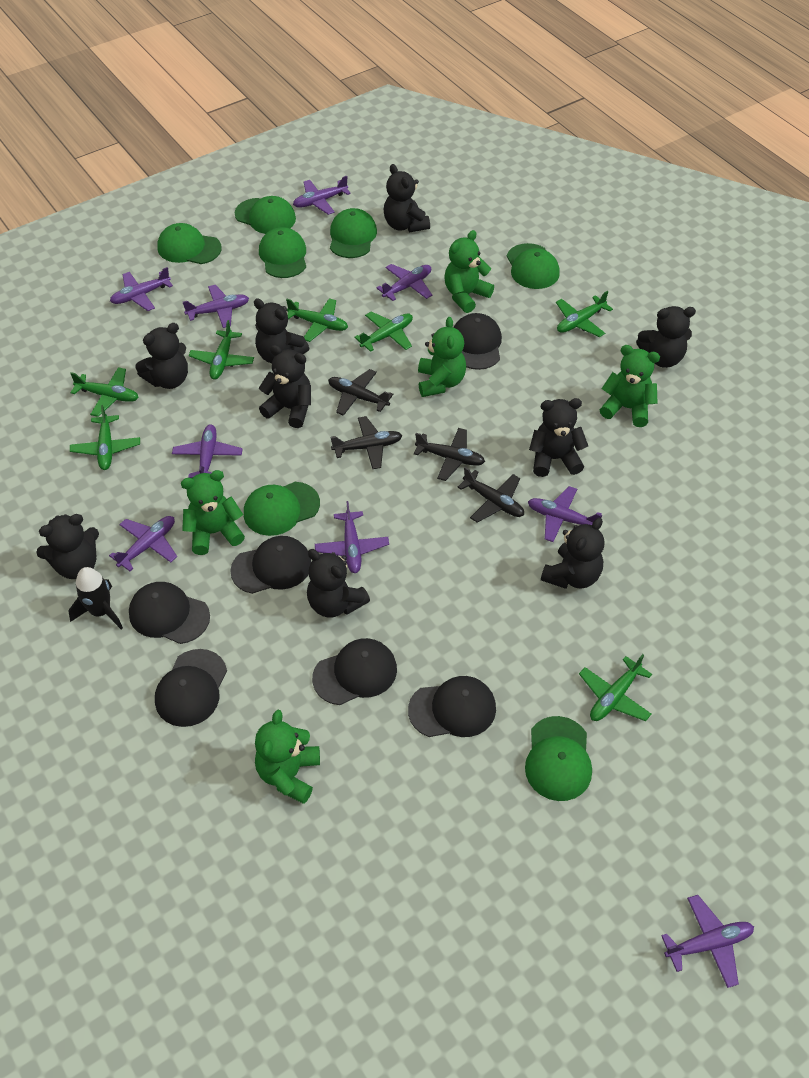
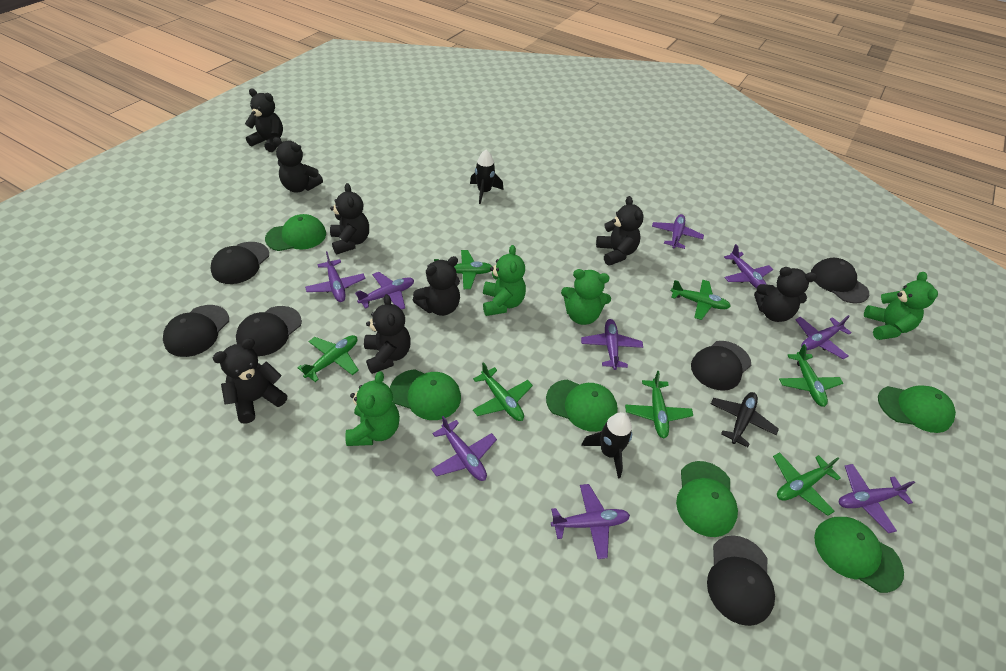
black plane: 4 -> 1
black rocket: 1 -> 2
black teddy bear: 9 -> 8
green cap: 7 -> 6
green teddy bear: 5 -> 4

